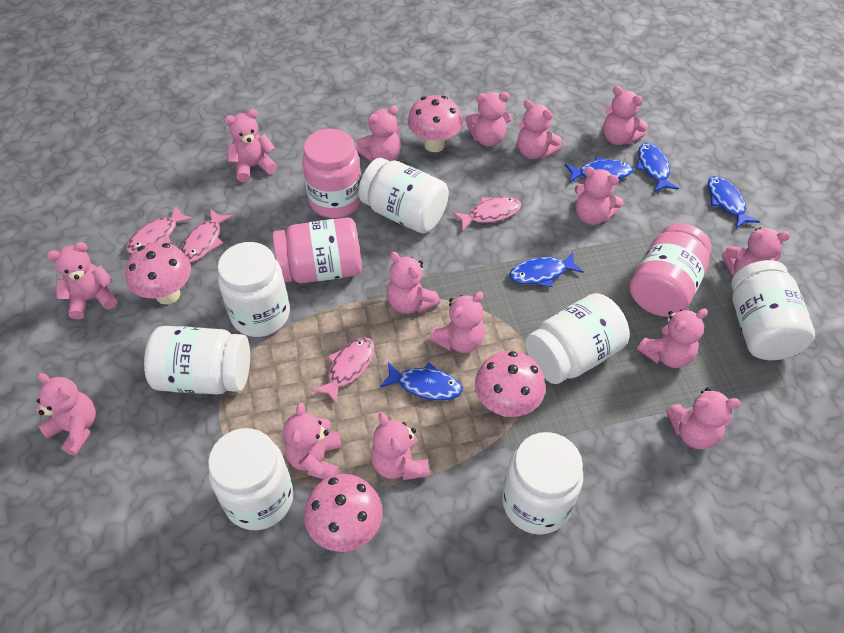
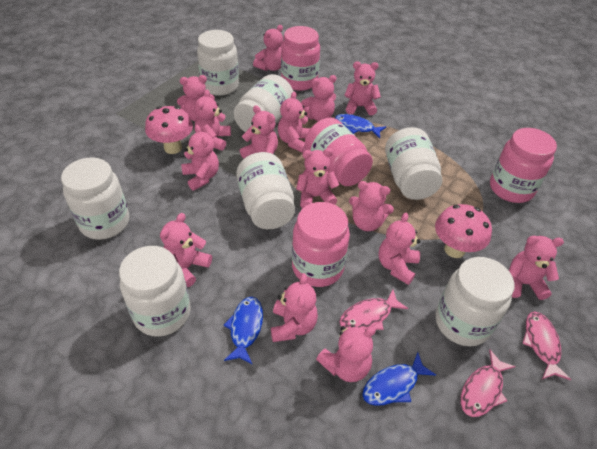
blue fish: 5 -> 3
pink fish: 4 -> 3
pink jar: 3 -> 4
pink mushroom: 4 -> 2

